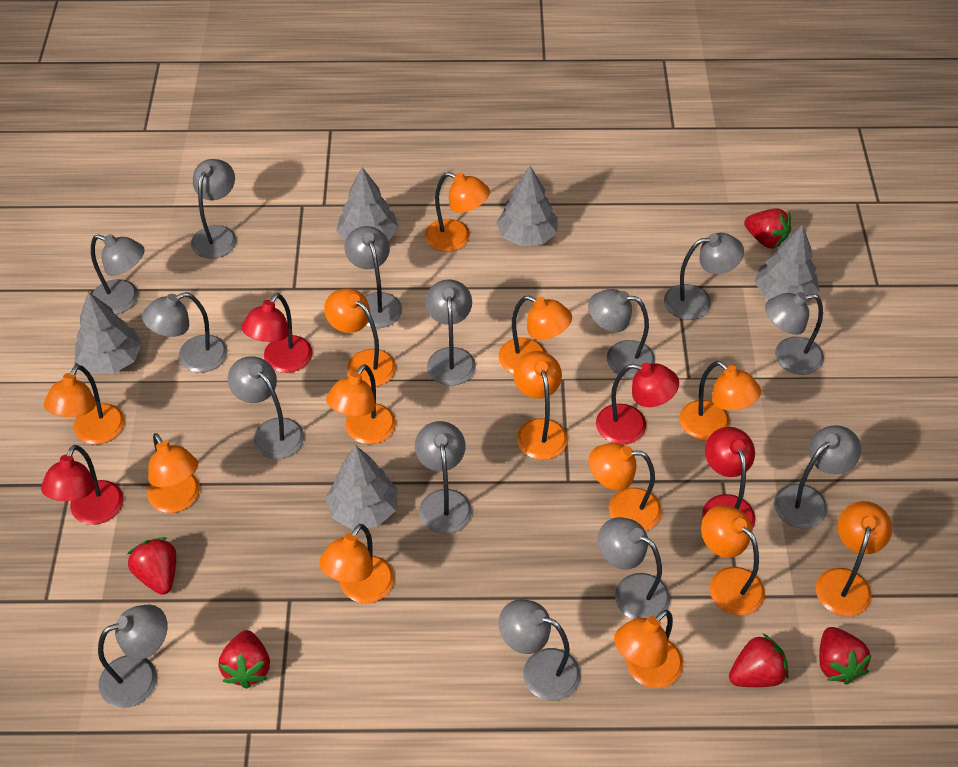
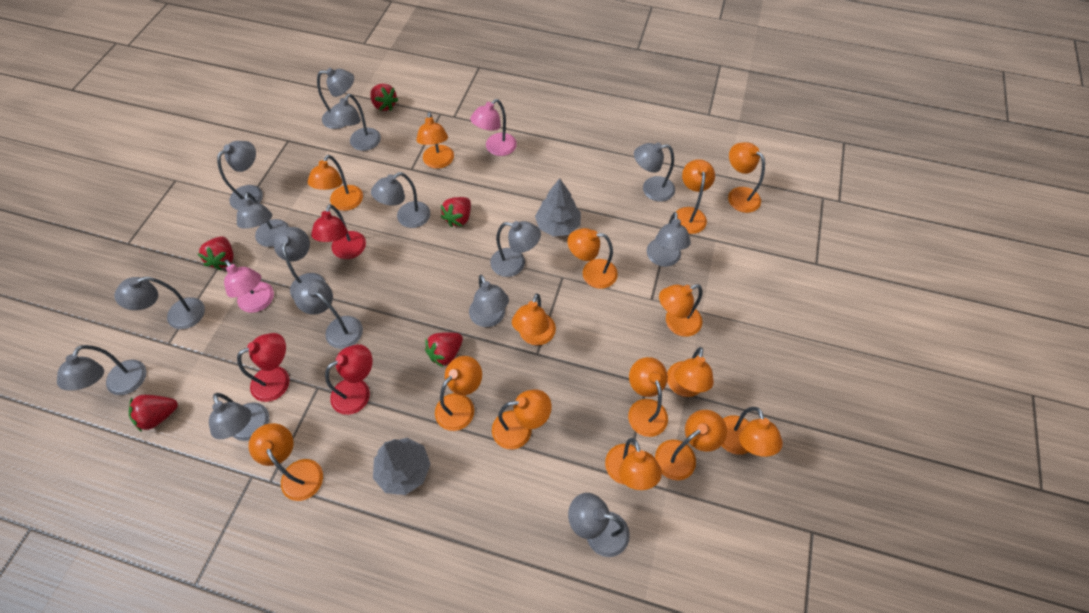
grey lamp: 14 -> 15
grey tree: 5 -> 2
orange lamp: 13 -> 15
pink lamp: 0 -> 2
red lamp: 4 -> 3

